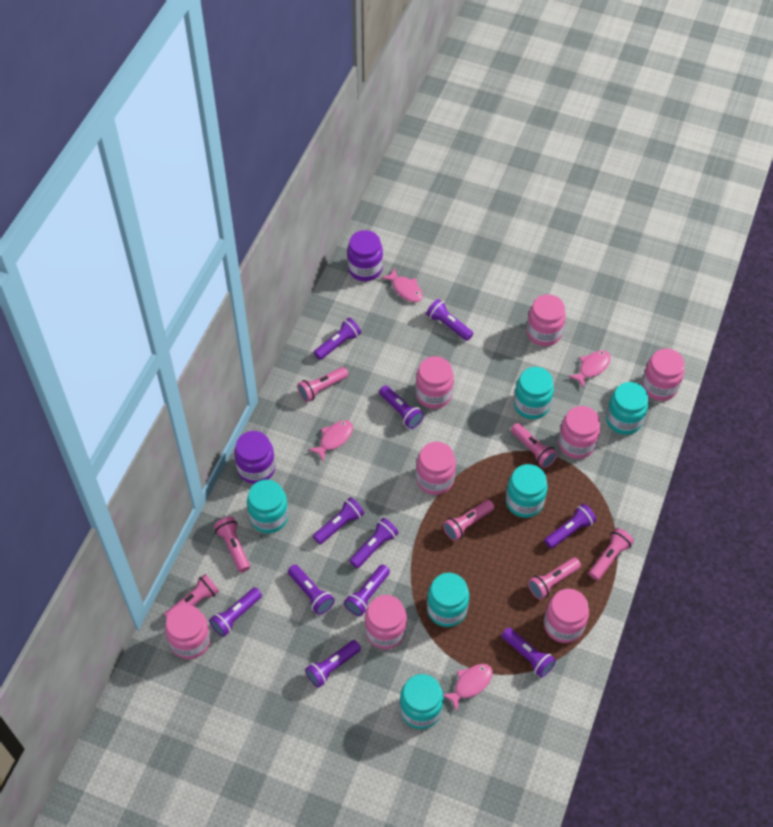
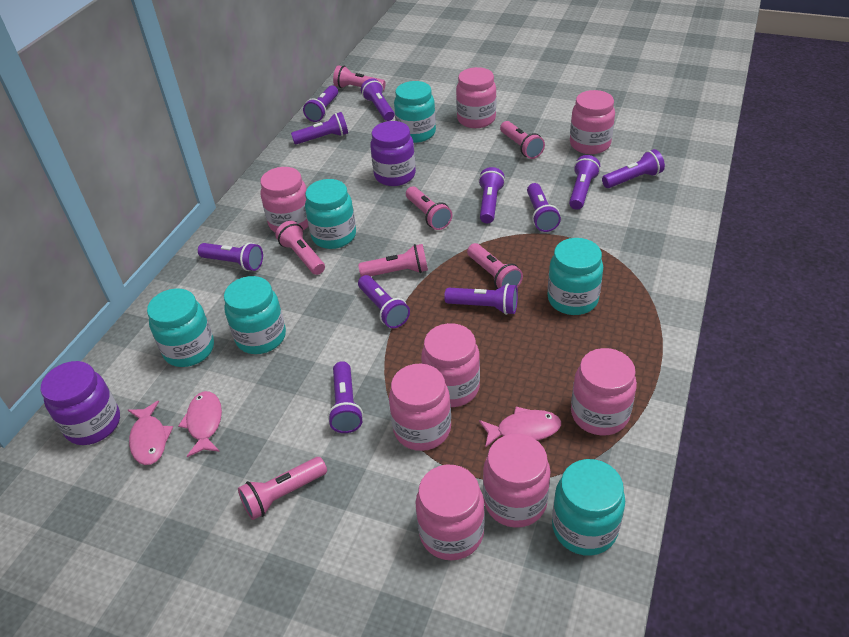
pink fish: 4 -> 3

